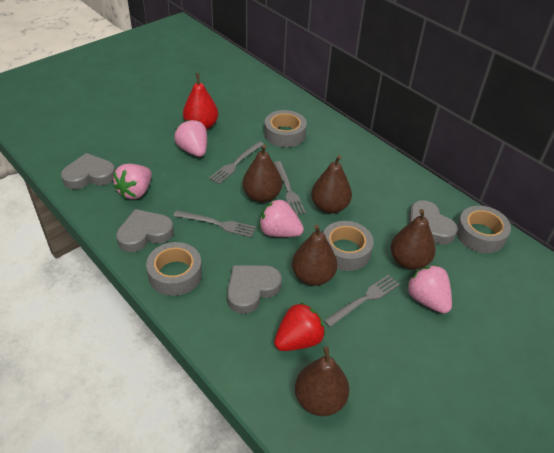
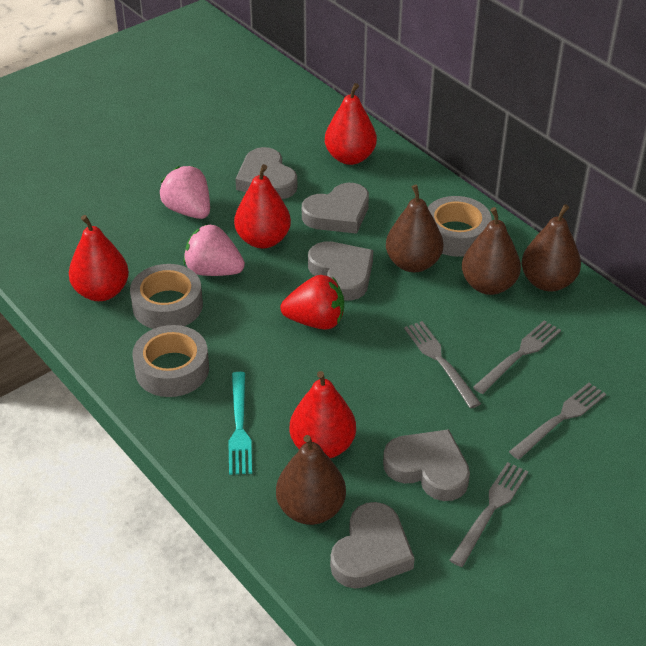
brown pear: 5 -> 4
grey heart: 4 -> 5
grey tape: 4 -> 3
pink strawberry: 4 -> 2
red pear: 1 -> 4
turquoise fork: 0 -> 1

